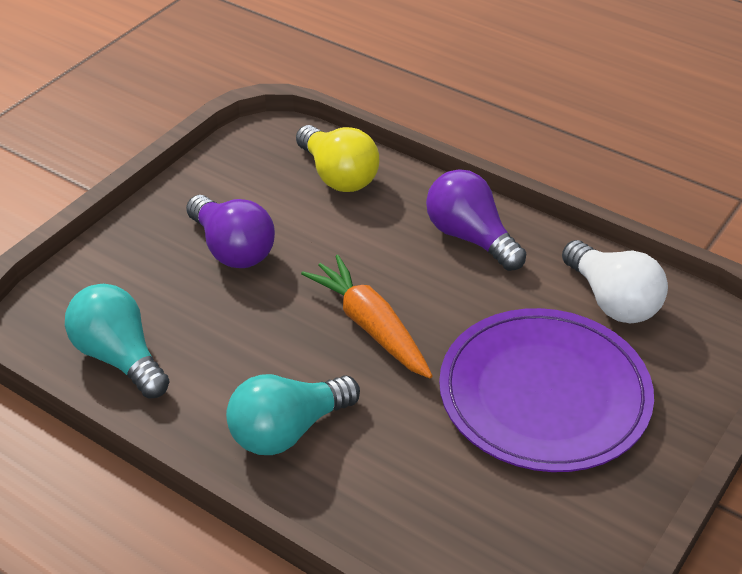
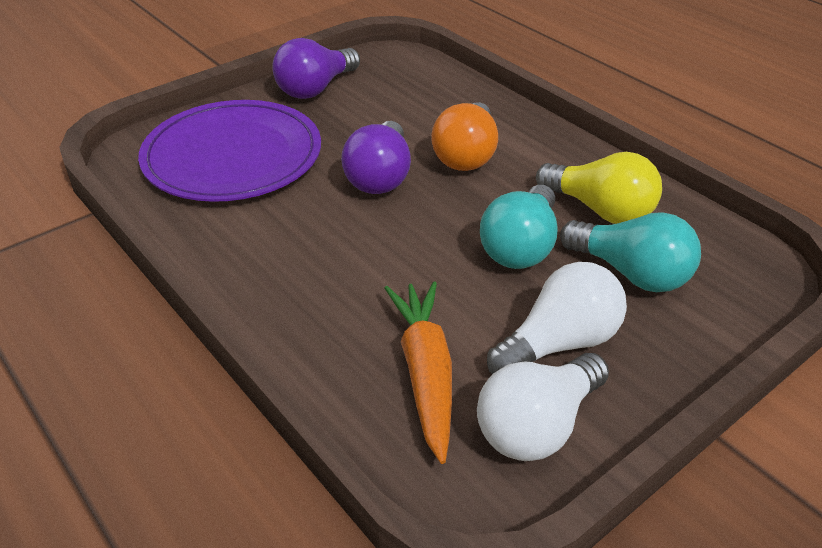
orange light bulb: 0 -> 1
white light bulb: 1 -> 2

